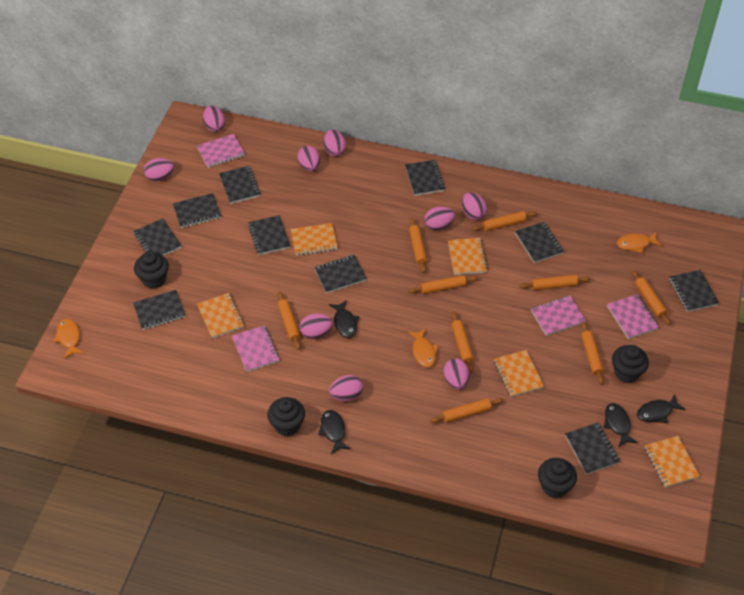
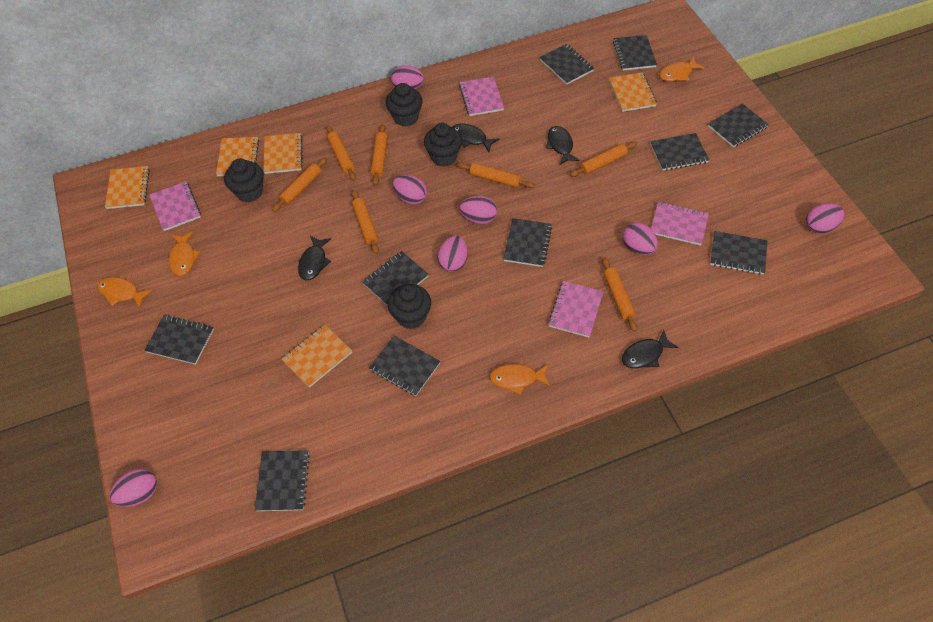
orange fish: 3 -> 4
orange rolling pin: 9 -> 7
pink egg: 9 -> 7

